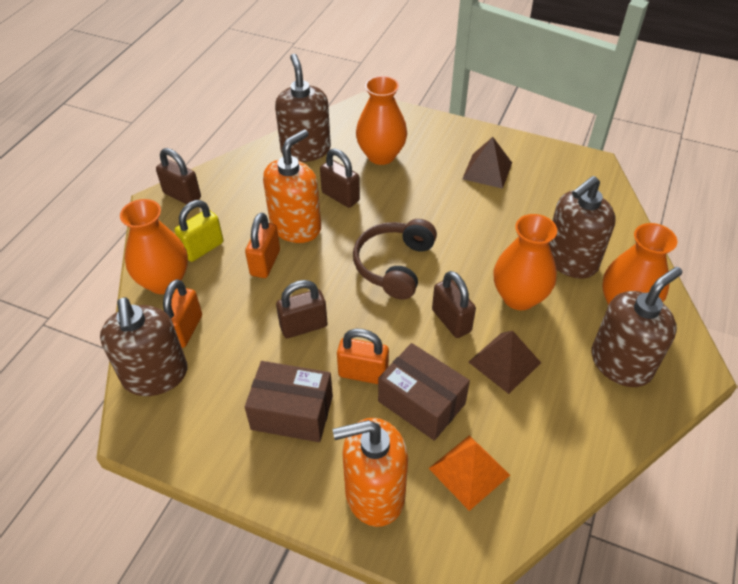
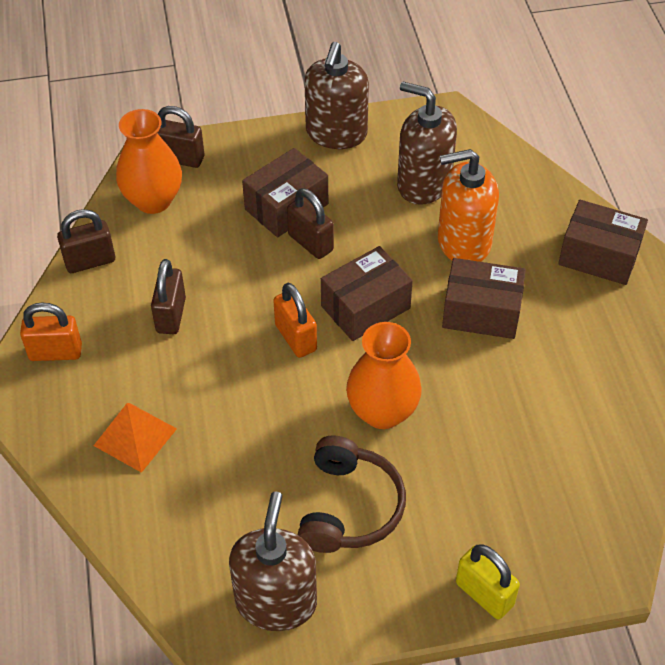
brown box: 2 -> 4
brown pyramid: 2 -> 0
brown soap dispenser: 4 -> 3
orange padlock: 3 -> 2
orange soap dispenser: 2 -> 1
orange vase: 4 -> 2

